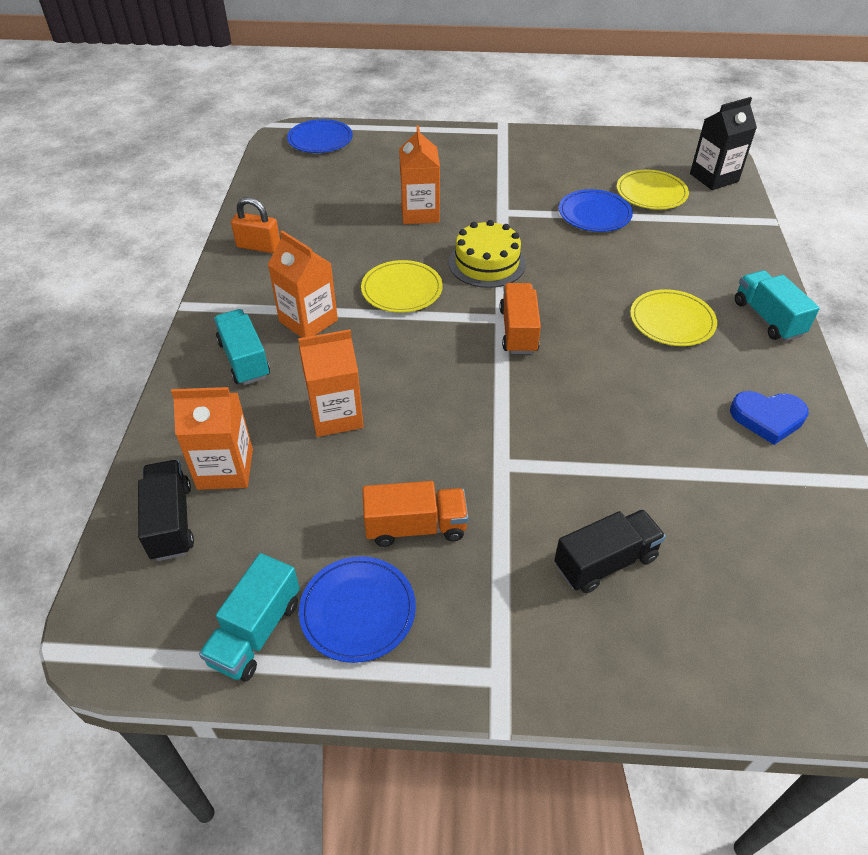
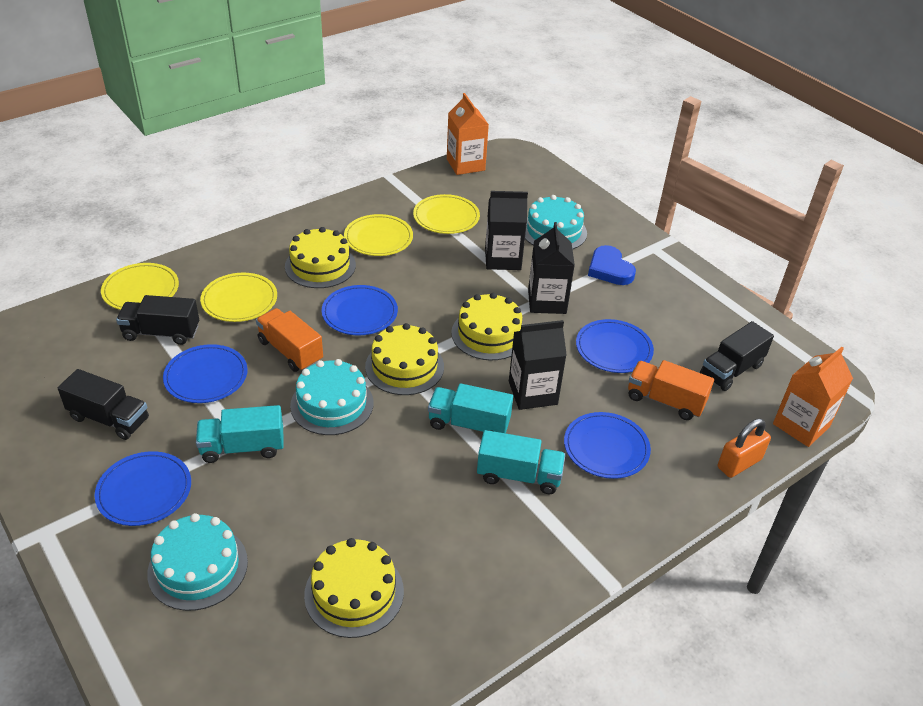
black carton: 1 -> 3
black truck: 2 -> 3
blue plate: 3 -> 5
orange carton: 4 -> 2
turquoise cake: 0 -> 3
yellow cake: 1 -> 4
yellow plate: 3 -> 4

